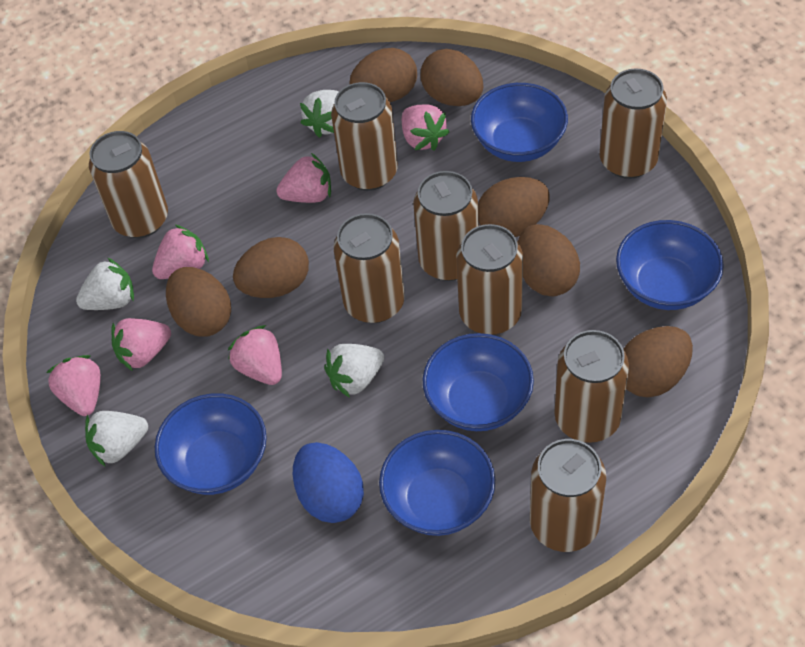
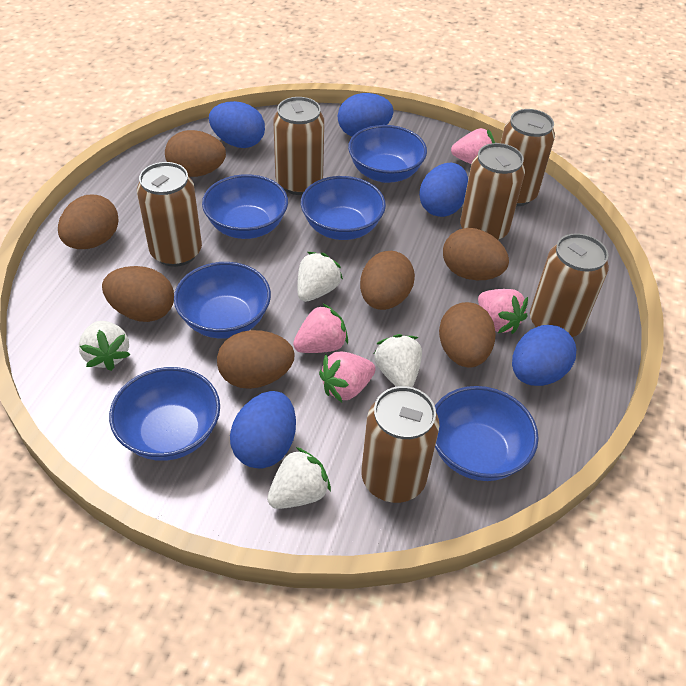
blue bowl: 5 -> 6
blue egg: 1 -> 5
brown can: 8 -> 6
pink strawberry: 6 -> 4

